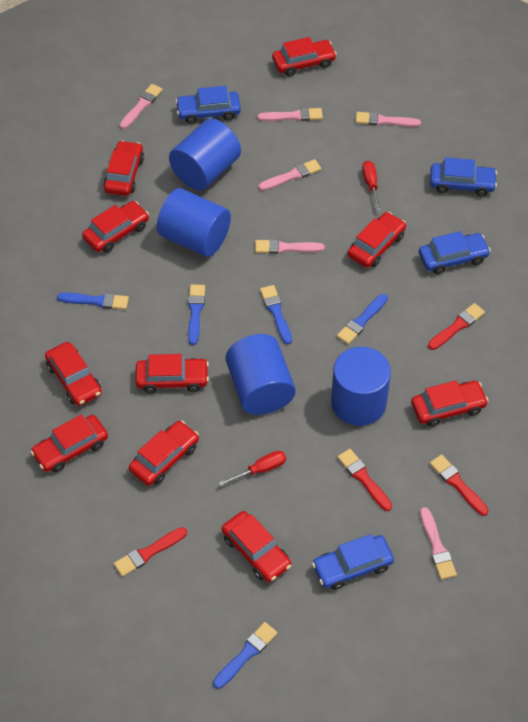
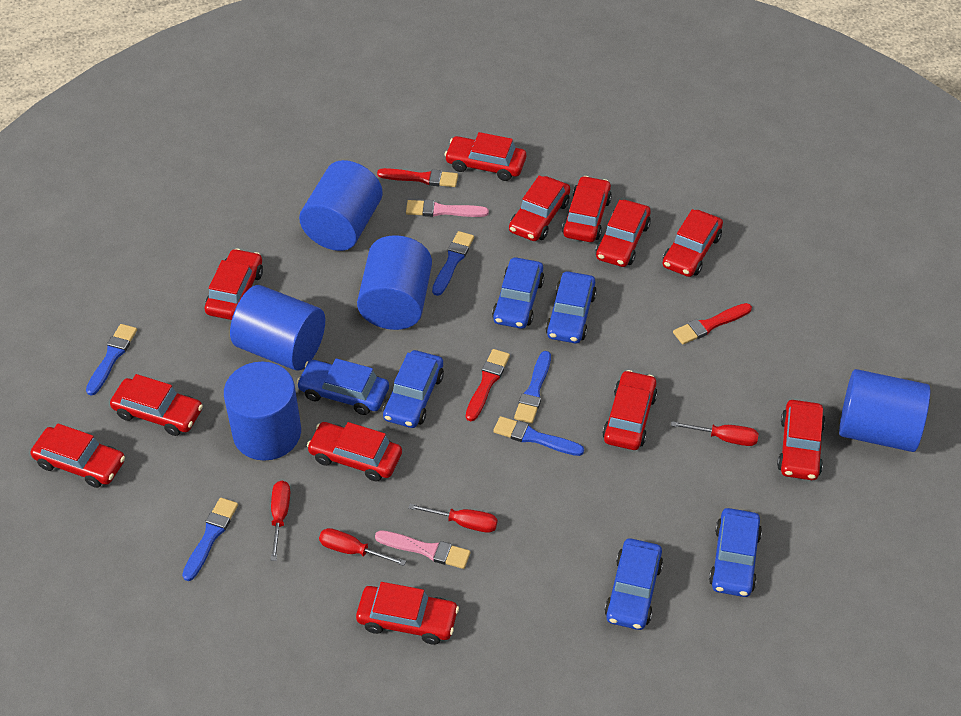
blue car: 4 -> 6
blue cylinder: 4 -> 5
pink brush: 6 -> 2
red brush: 4 -> 3
red car: 10 -> 12
red screwdriver: 2 -> 4

